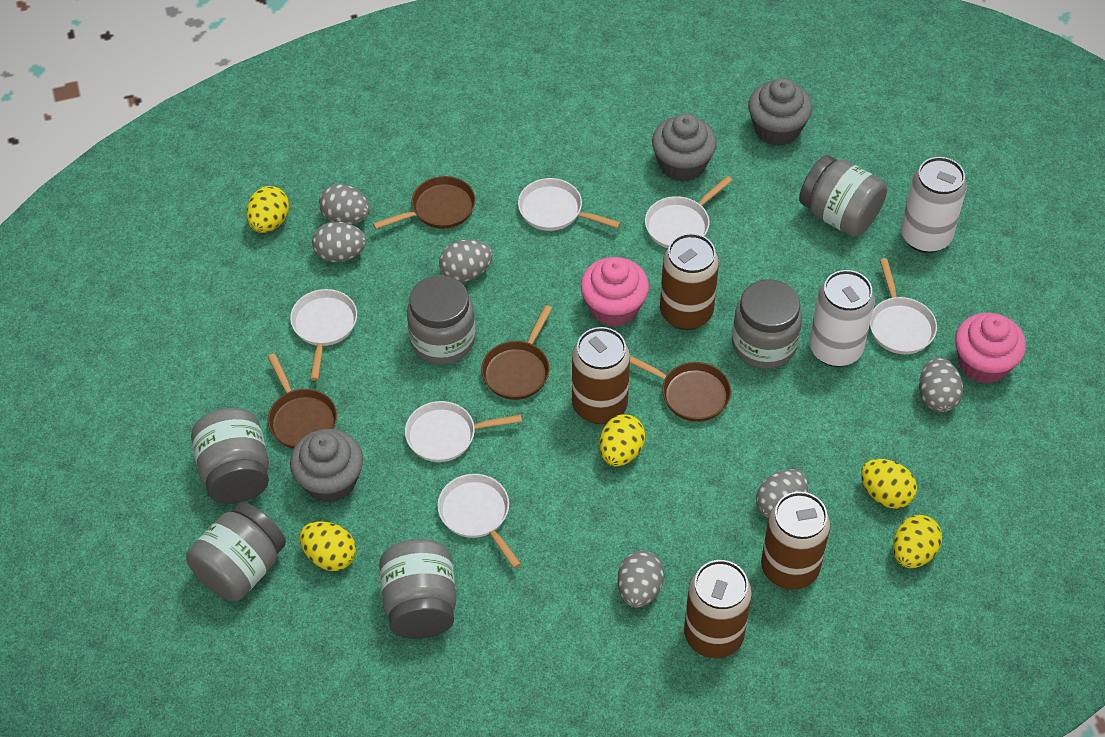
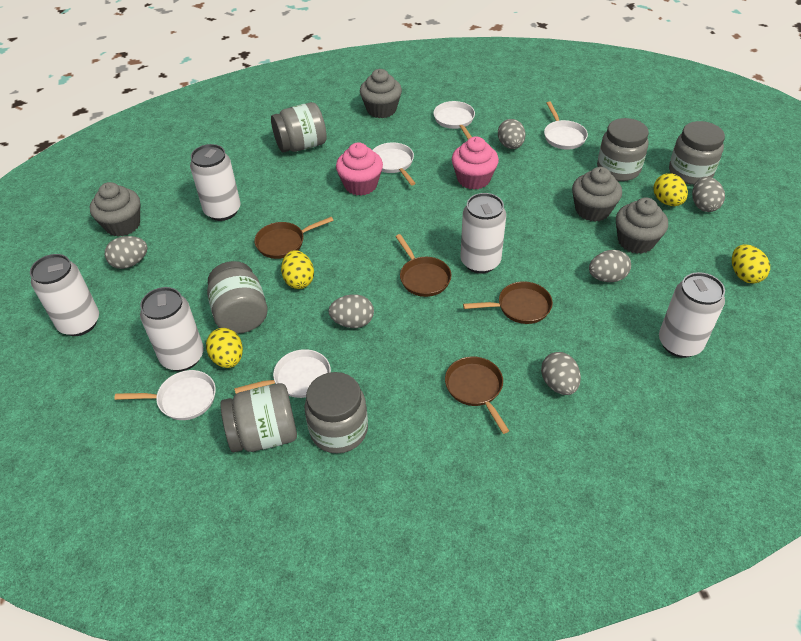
brown can: 4 -> 0
grey cupcake: 3 -> 4
white can: 2 -> 5
white pan: 6 -> 5
yellow egg: 5 -> 4

